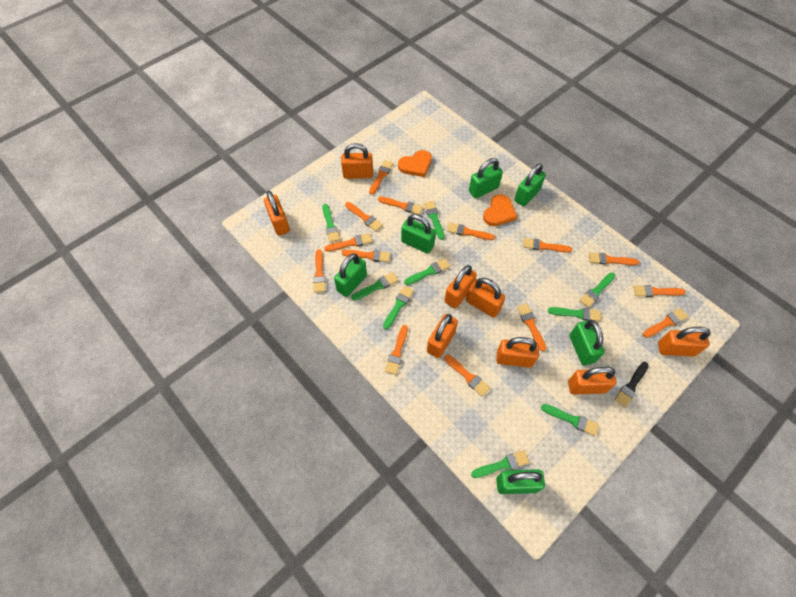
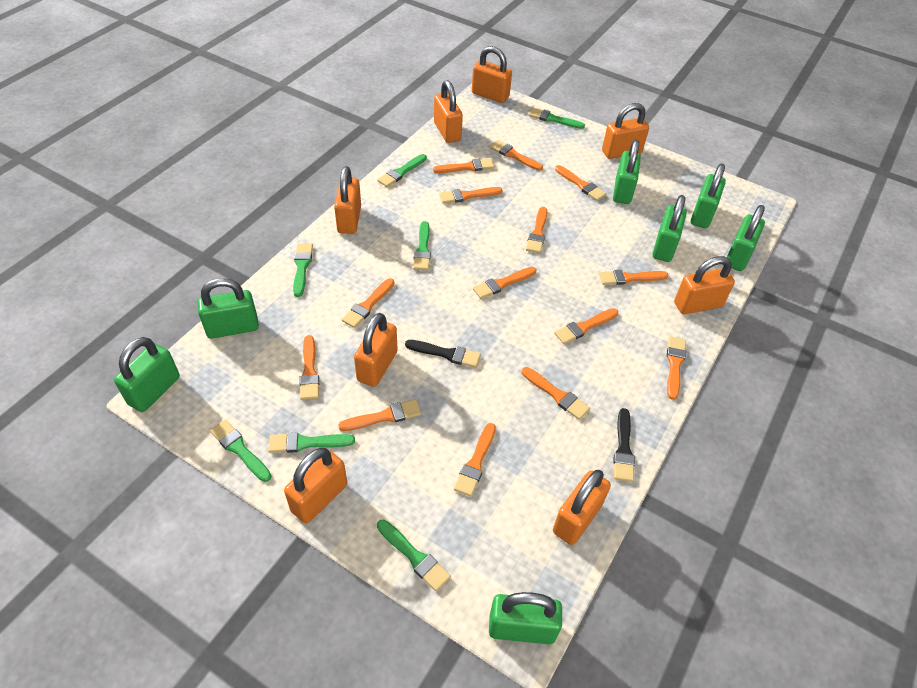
black brush: 1 -> 2
green brush: 9 -> 7
green padlock: 6 -> 7
orange heart: 2 -> 0

